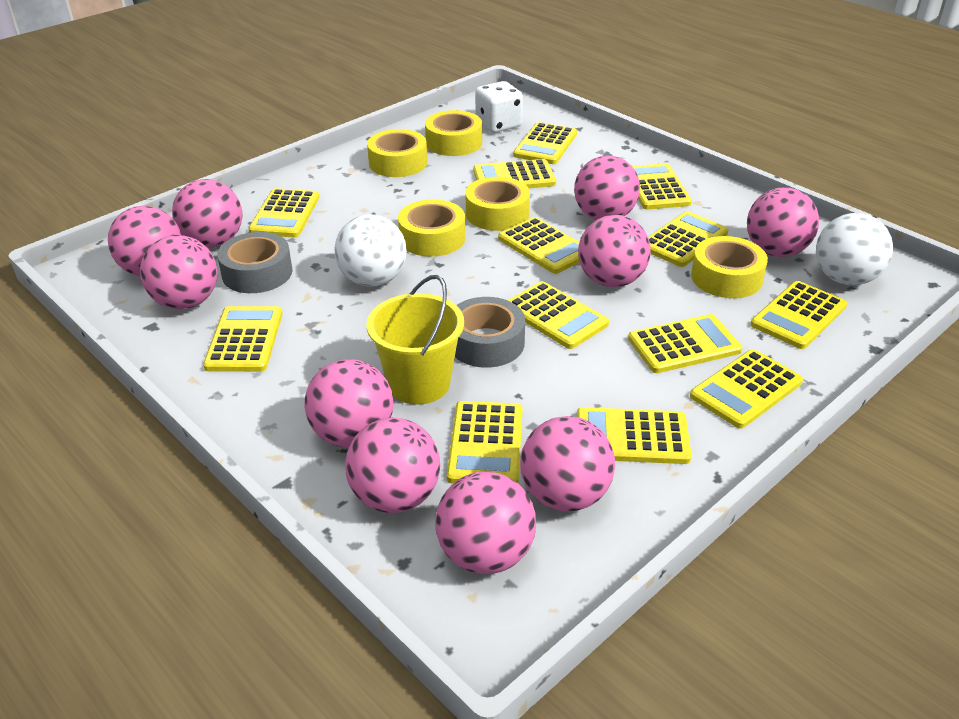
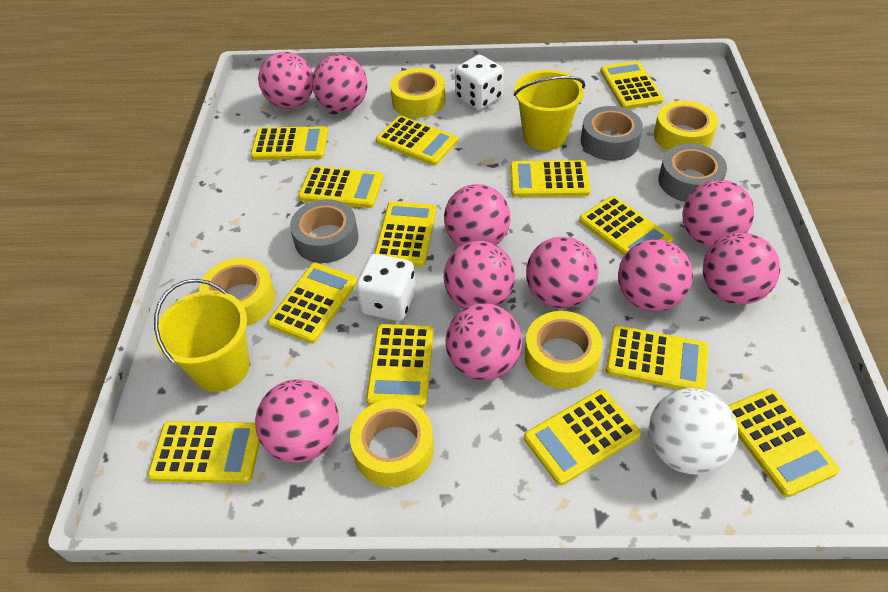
grey tape: 2 -> 3
white ball: 2 -> 1
white dice: 1 -> 2
yellow bucket: 1 -> 2

